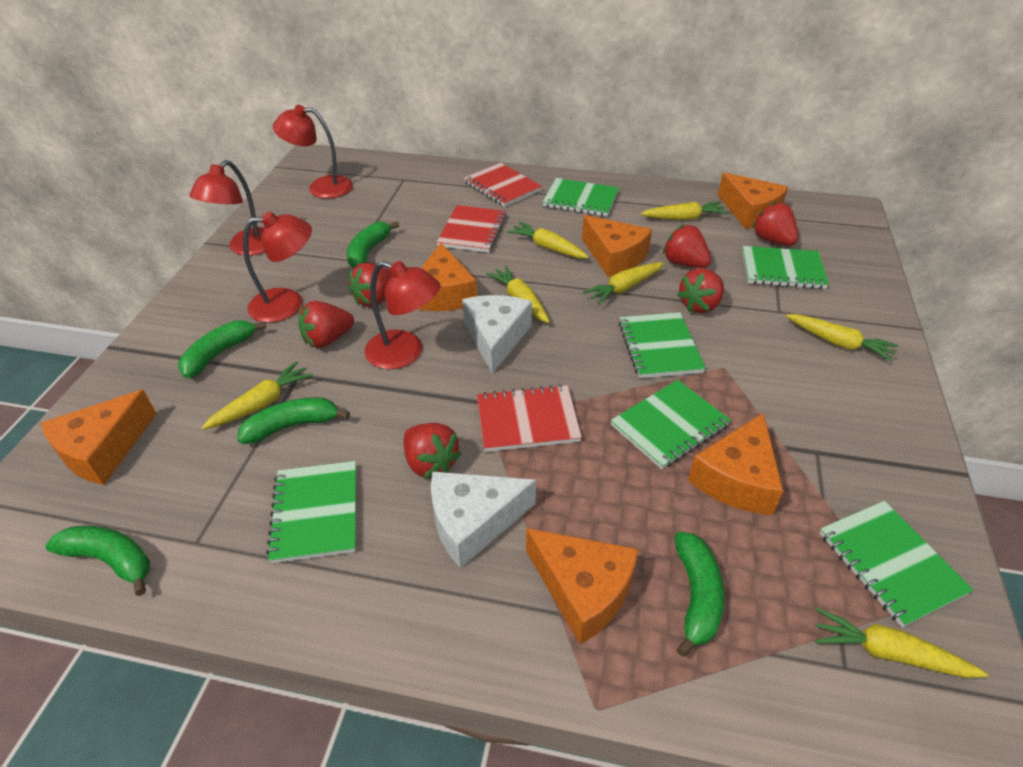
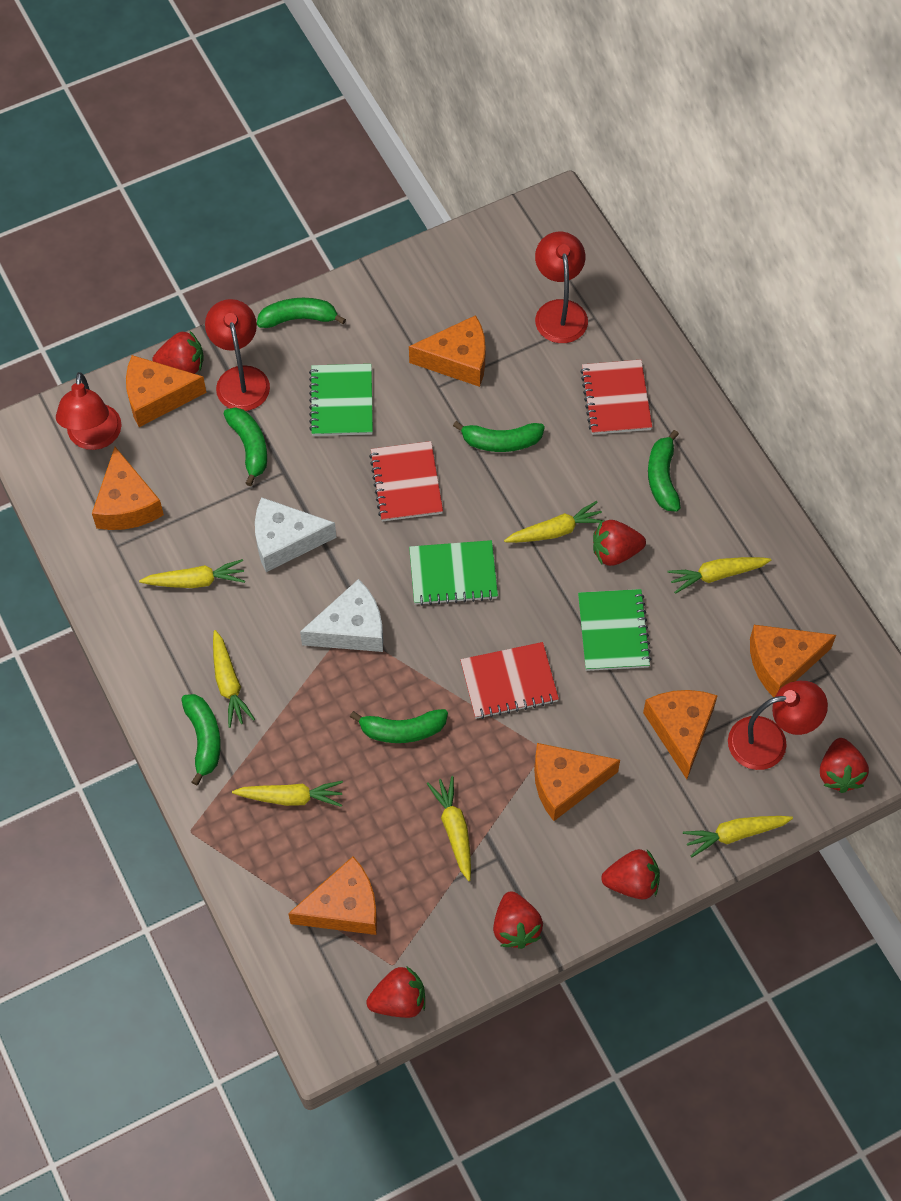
green banana: 5 -> 6
green notebook: 6 -> 3
orange cheese: 6 -> 7

